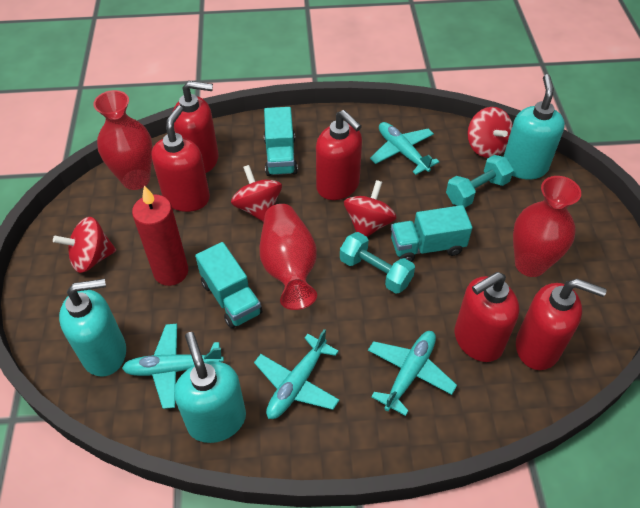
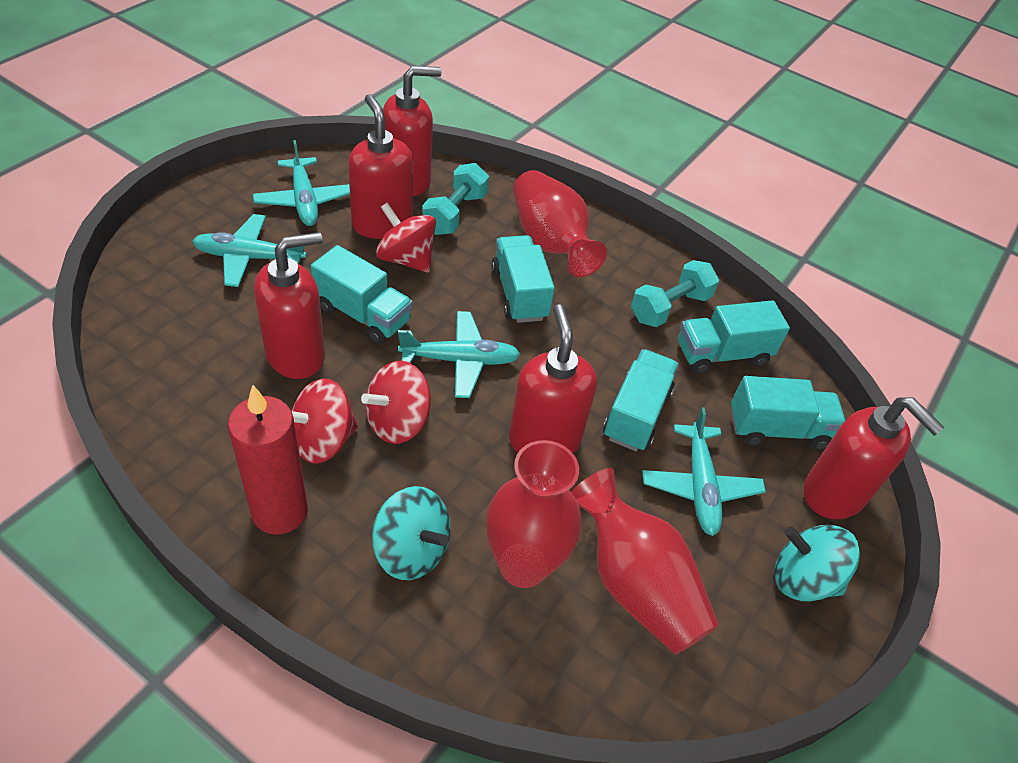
red spinning top: 4 -> 3
turquoise soap dispenser: 3 -> 0
turquoise spinning top: 0 -> 2
turquoise truck: 3 -> 5

